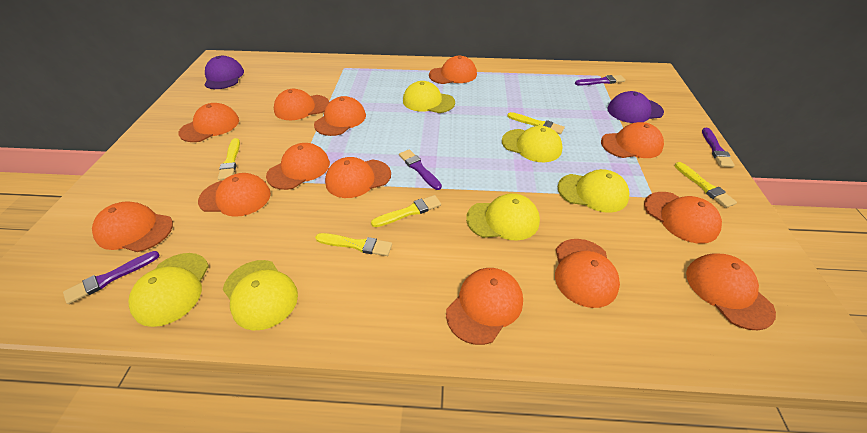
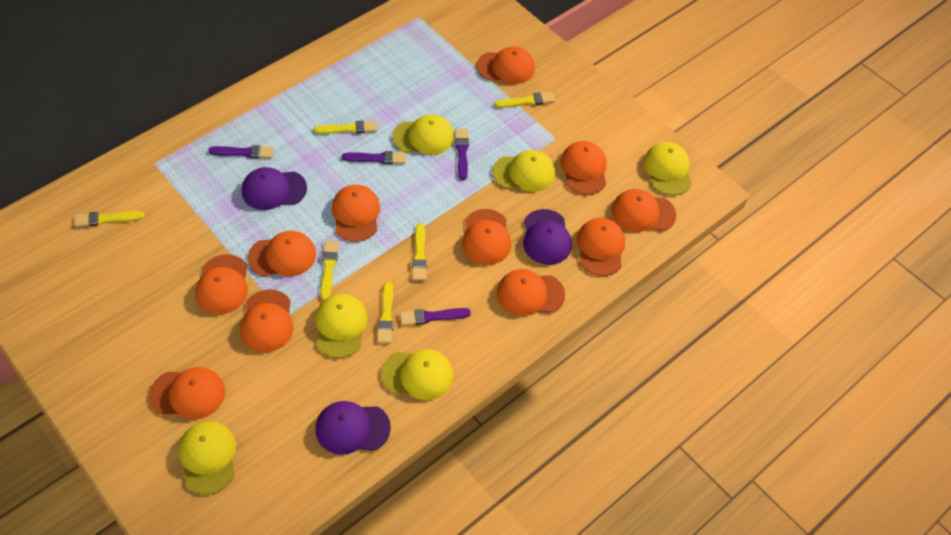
orange cap: 13 -> 11
purple cap: 2 -> 3
yellow brush: 5 -> 6

